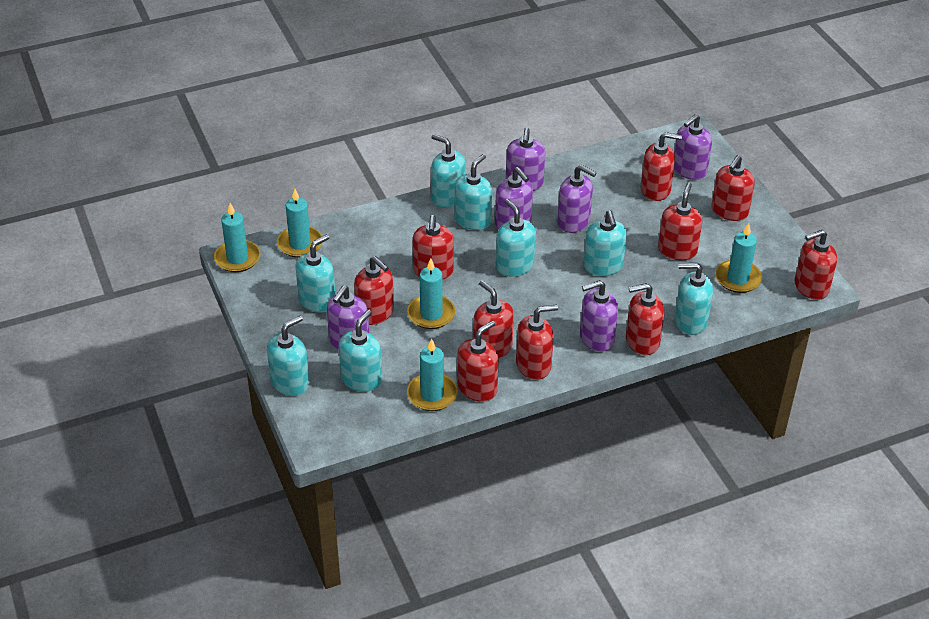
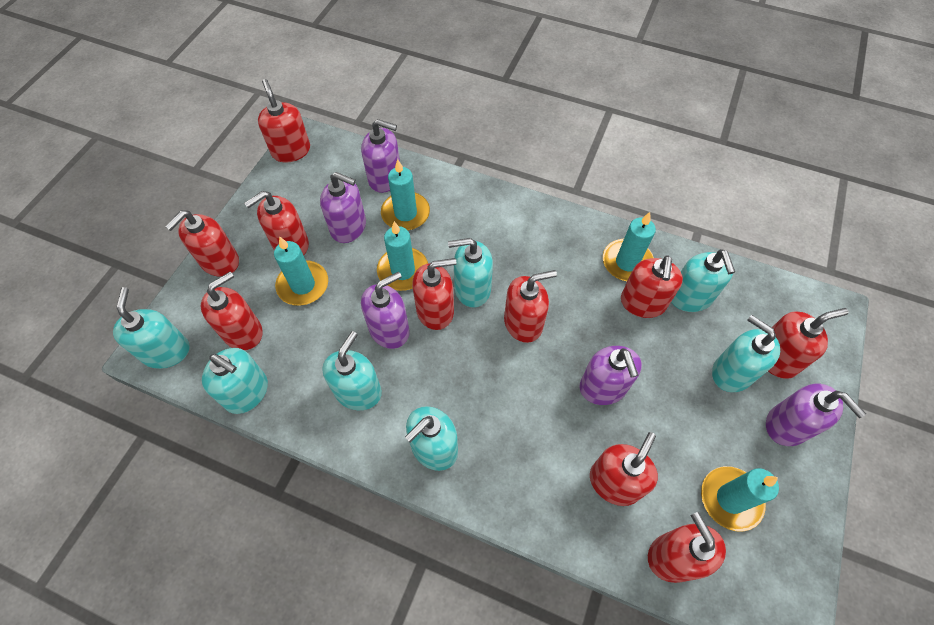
purple soap dispenser: 6 -> 5
turquoise soap dispenser: 8 -> 7

